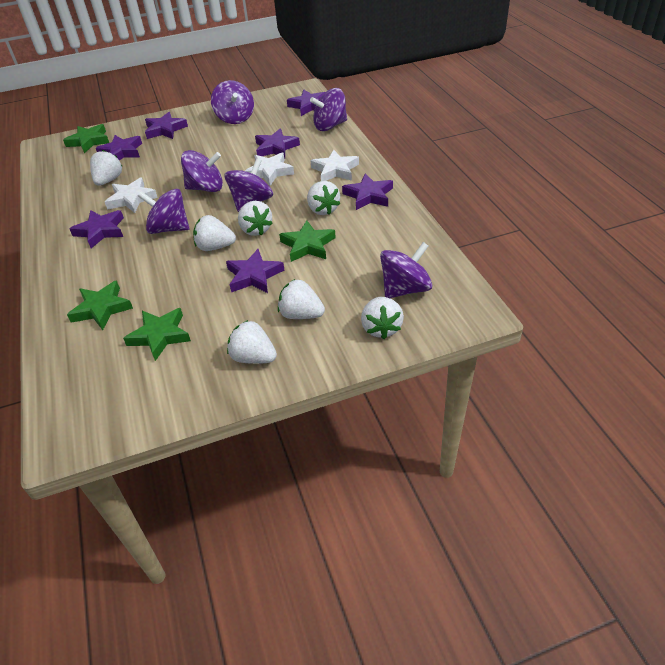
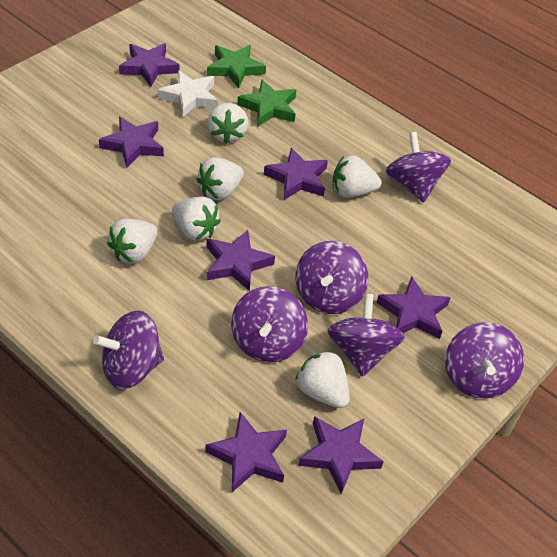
green star: 4 -> 2
white star: 3 -> 1
white strawberry: 7 -> 6

